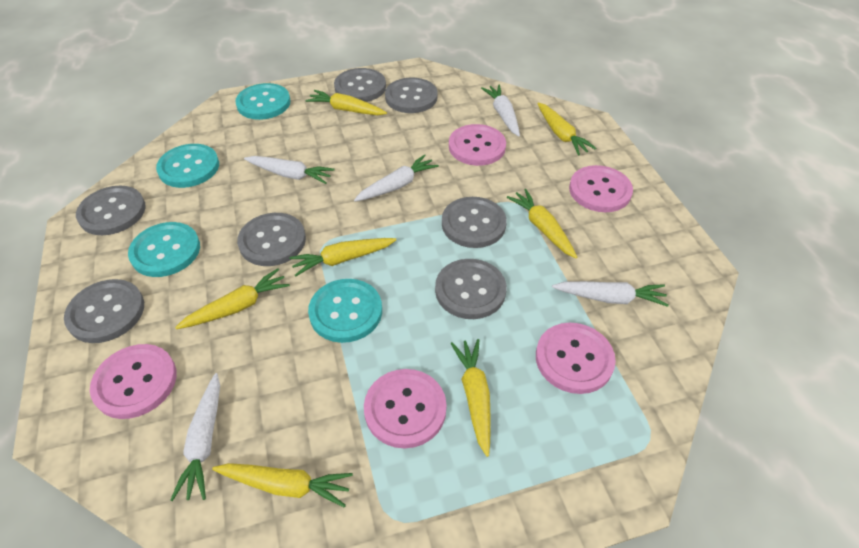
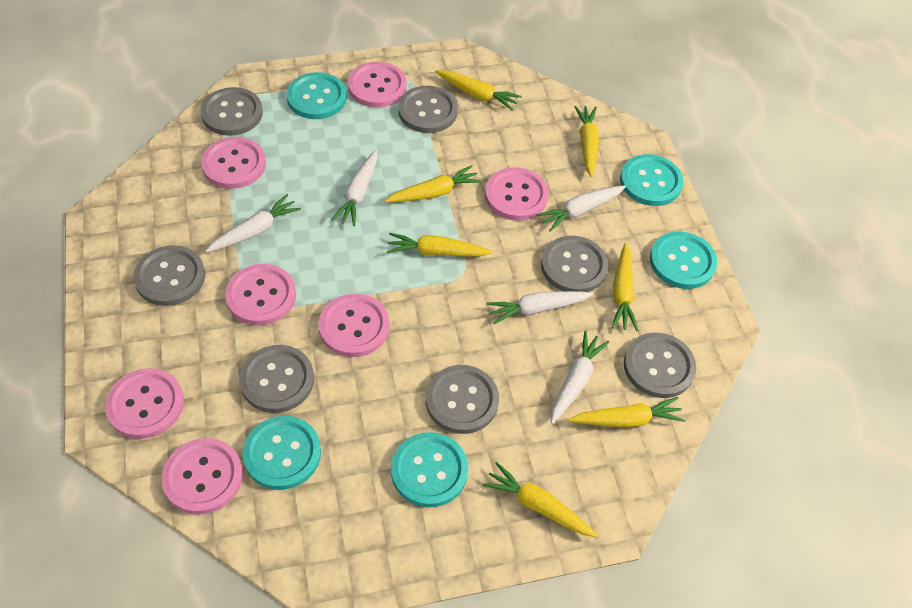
pink button: 5 -> 7
turquoise button: 4 -> 5

